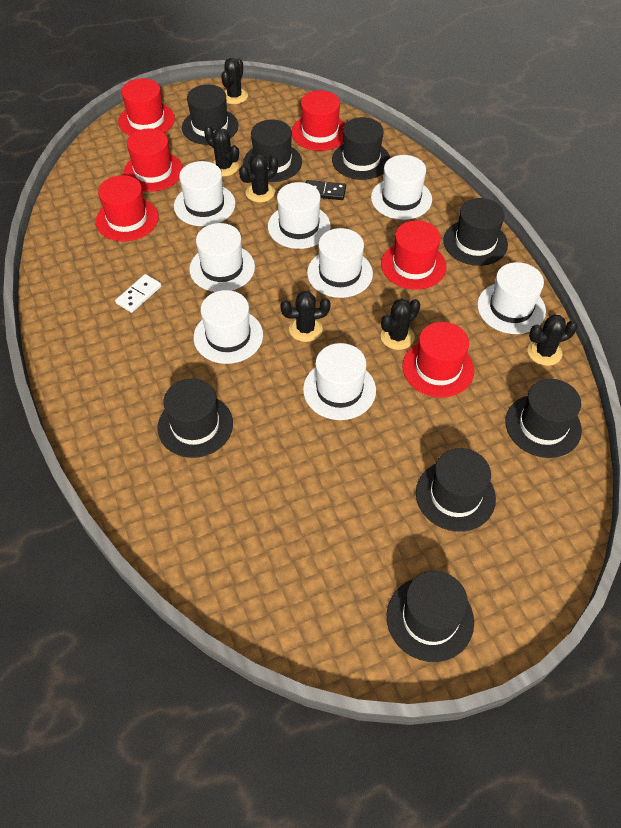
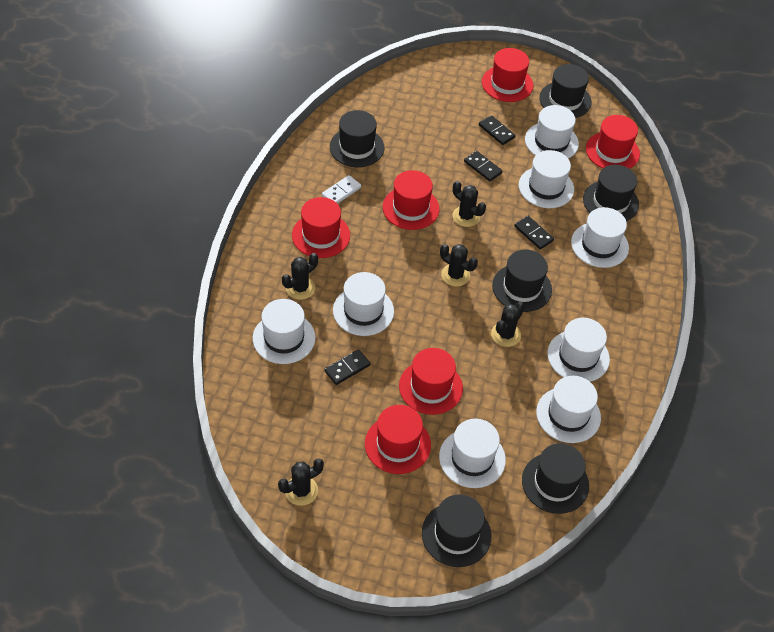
black cactus: 6 -> 5
black domino: 1 -> 4
black hat: 8 -> 6

